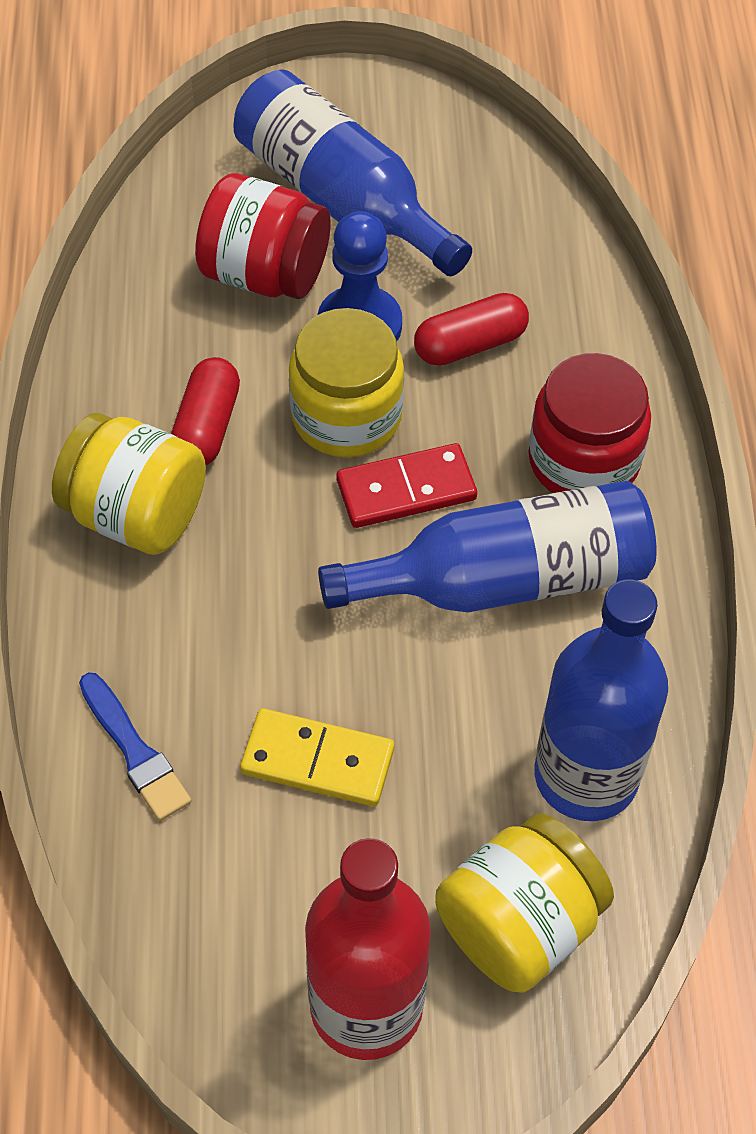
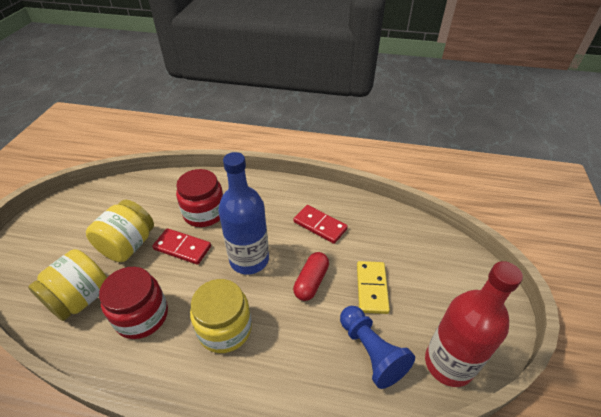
blue bottle: 3 -> 1
blue brush: 1 -> 0
red capsule: 2 -> 1
red domino: 1 -> 2

